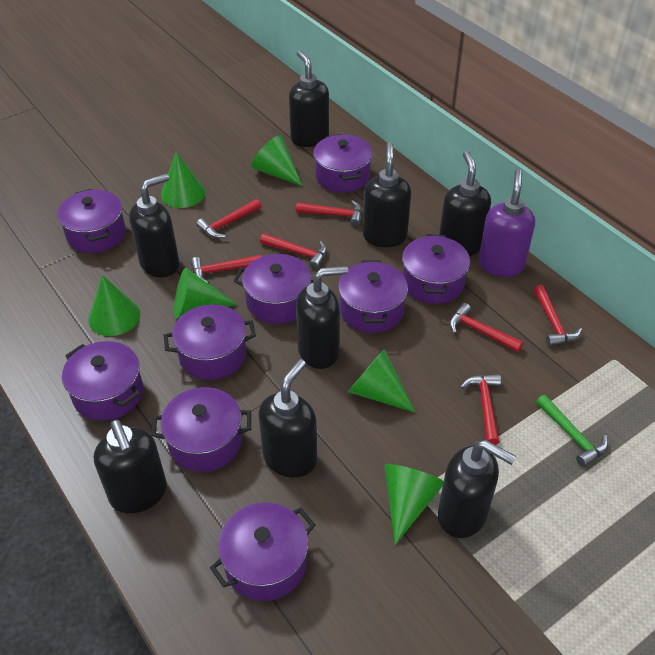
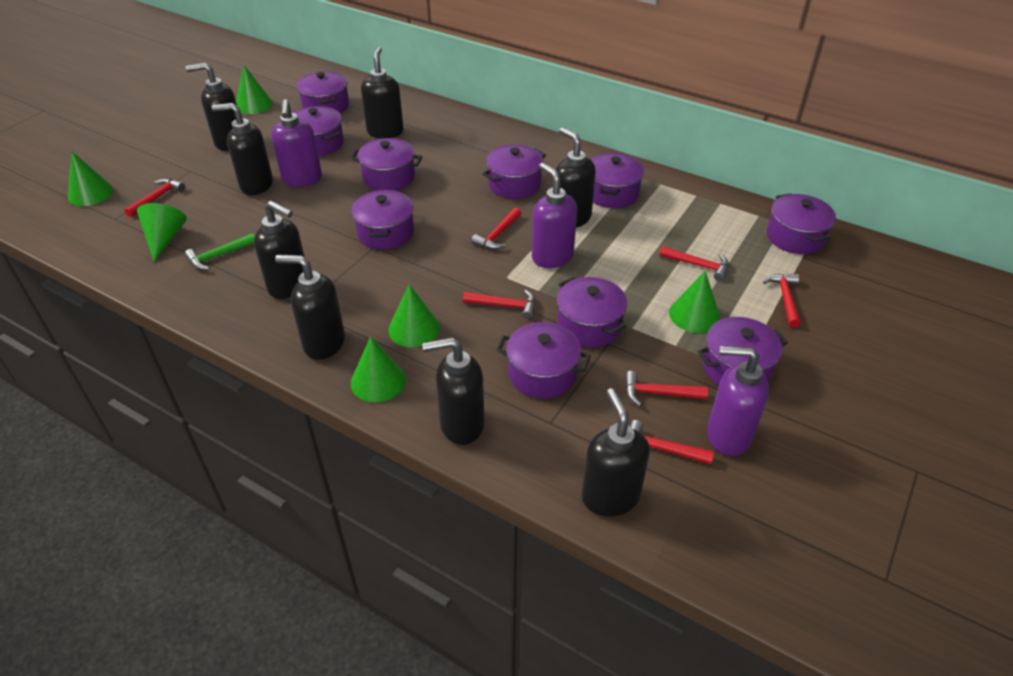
purple pot: 9 -> 10
purple soap dispenser: 1 -> 3

